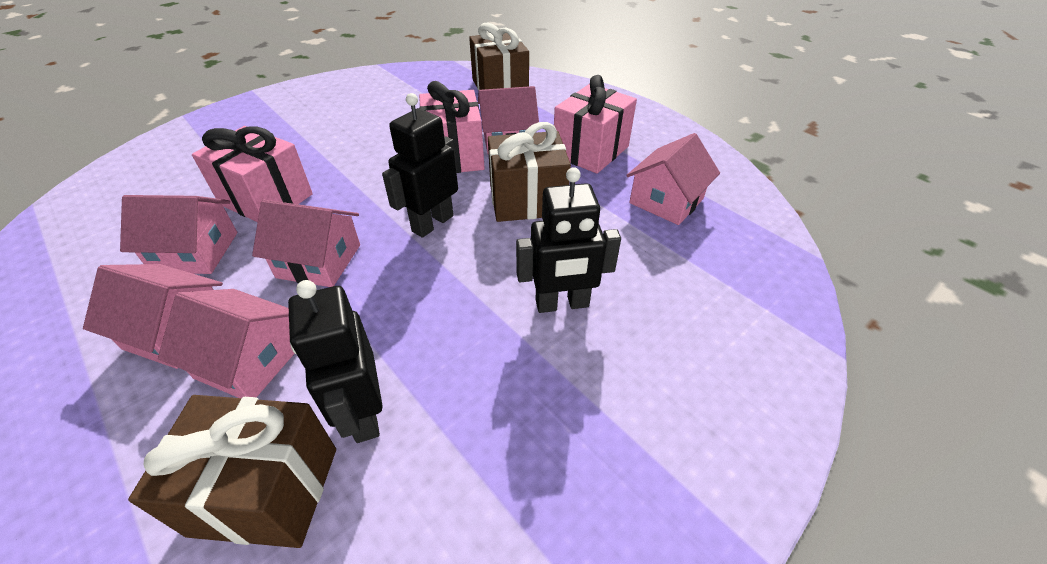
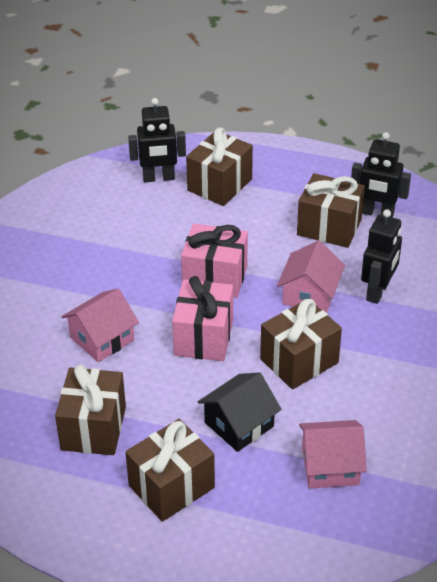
black house: 0 -> 1
brown gift: 3 -> 5
pink gift: 3 -> 2
pink house: 6 -> 3

